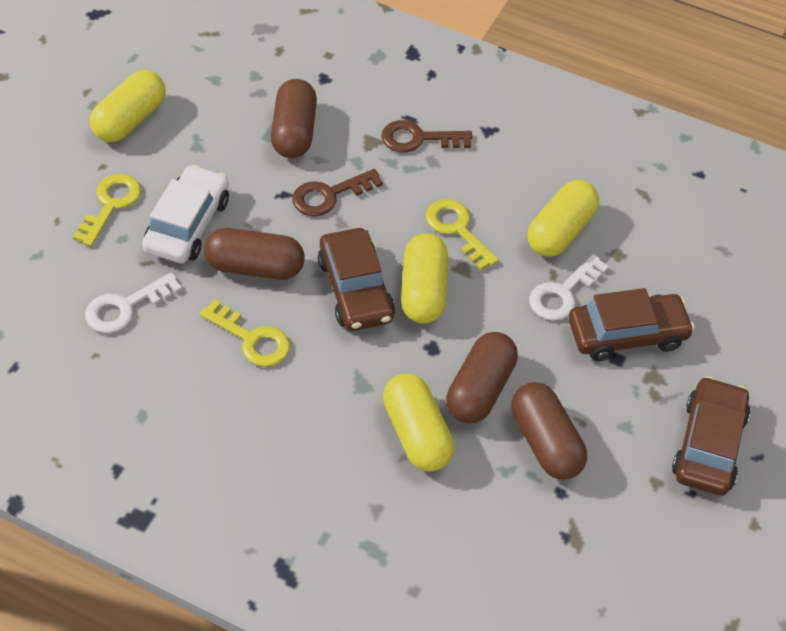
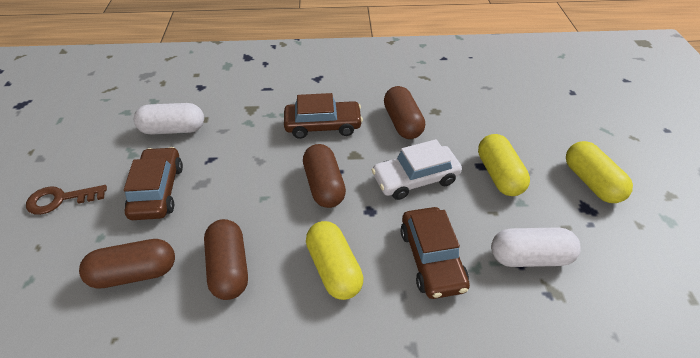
brown key: 2 -> 1
white capsule: 0 -> 2
white key: 2 -> 0
yellow capsule: 4 -> 3
yellow key: 3 -> 0

